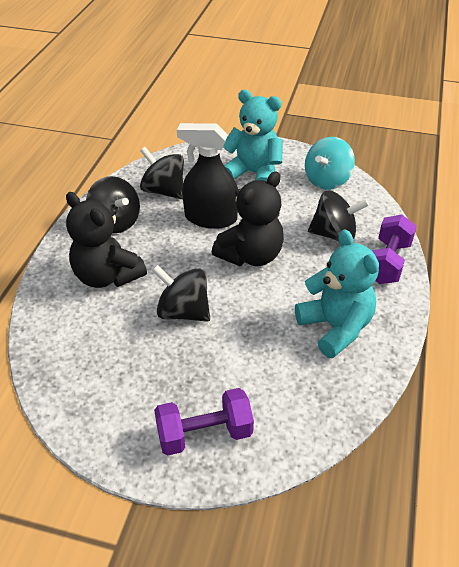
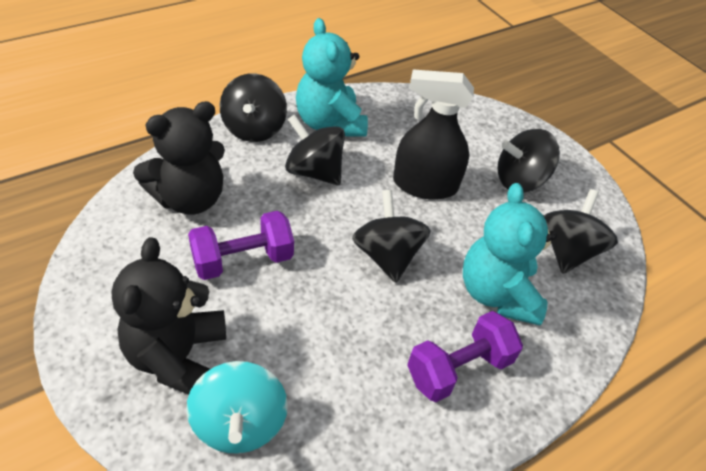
black spinning top: 4 -> 5

